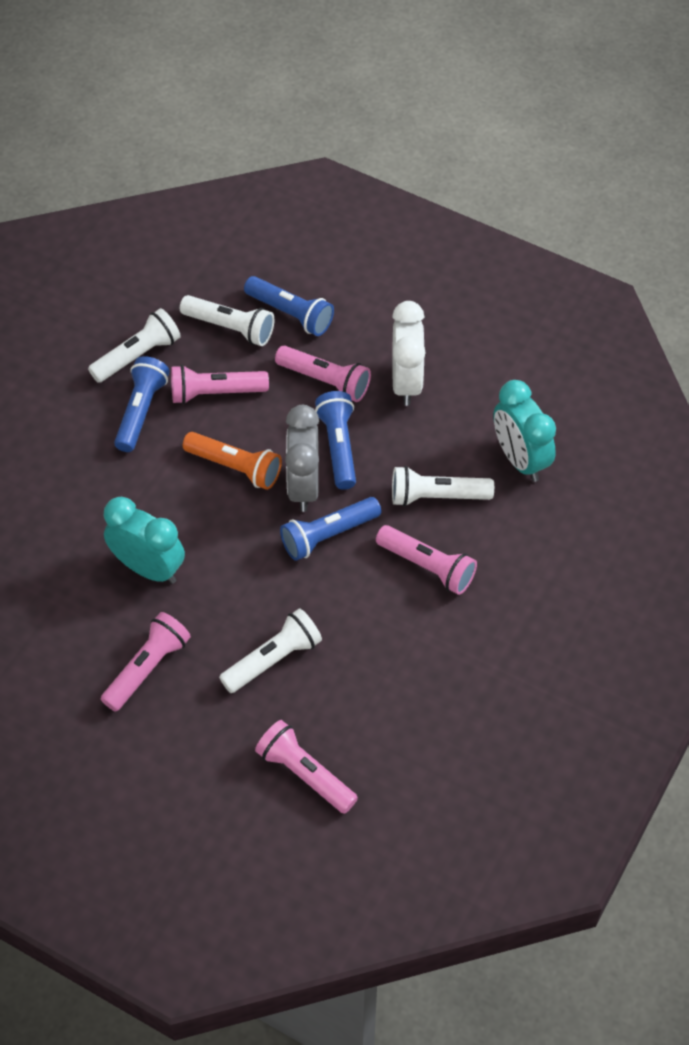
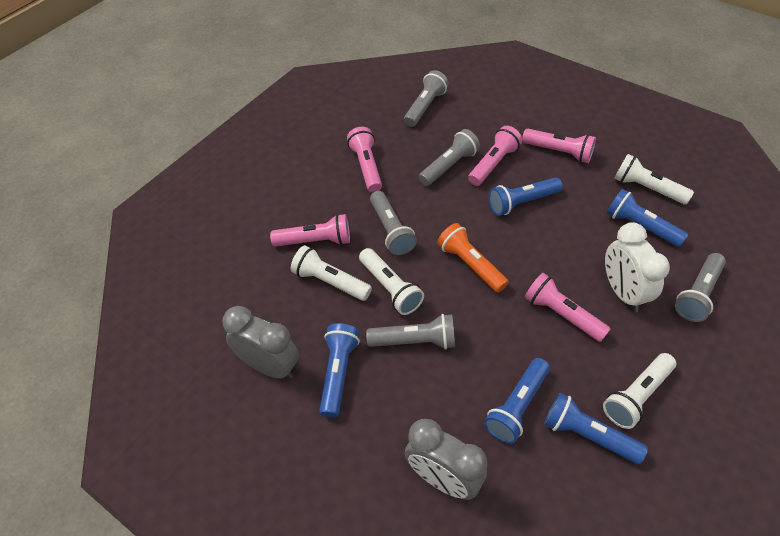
blue flashlight: 4 -> 5
grey clock: 1 -> 2
grey flashlight: 0 -> 5
turquoise clock: 2 -> 0

